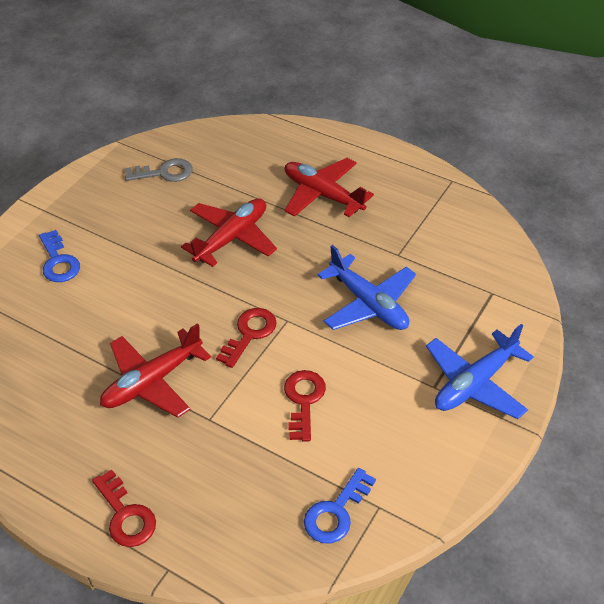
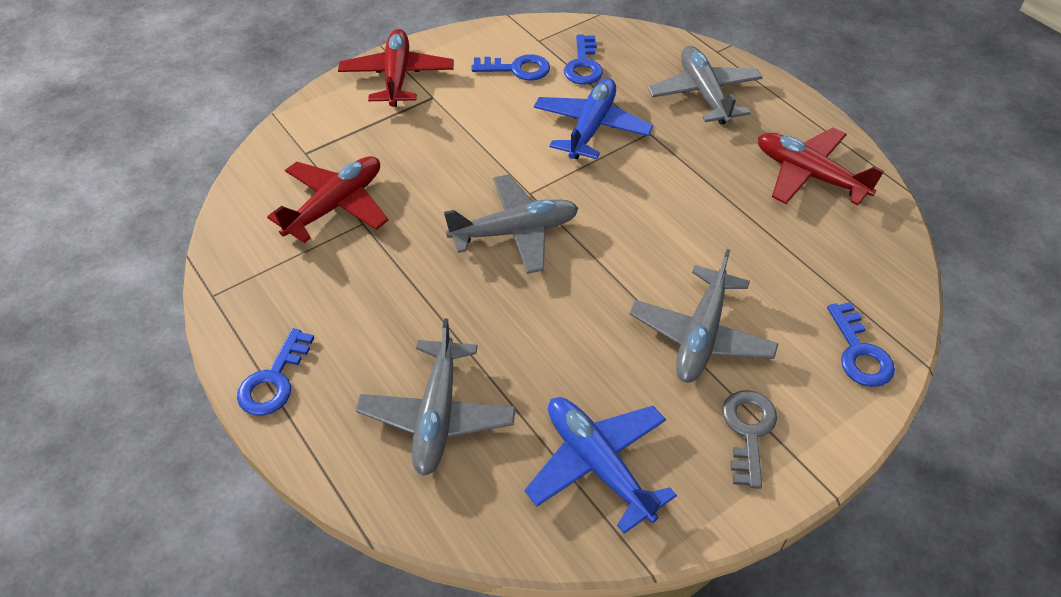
blue key: 2 -> 4
grey plane: 0 -> 4
red key: 3 -> 0

